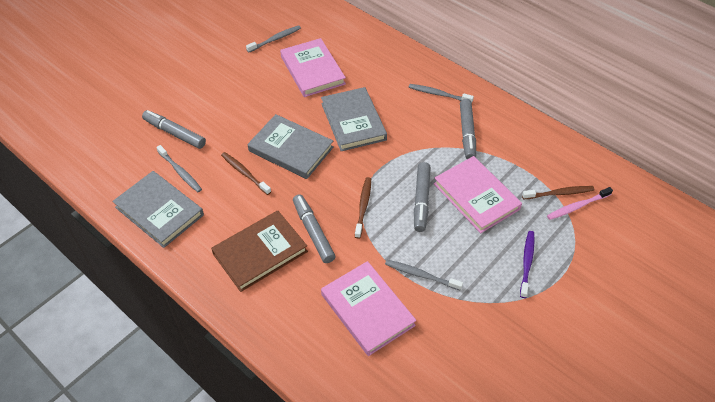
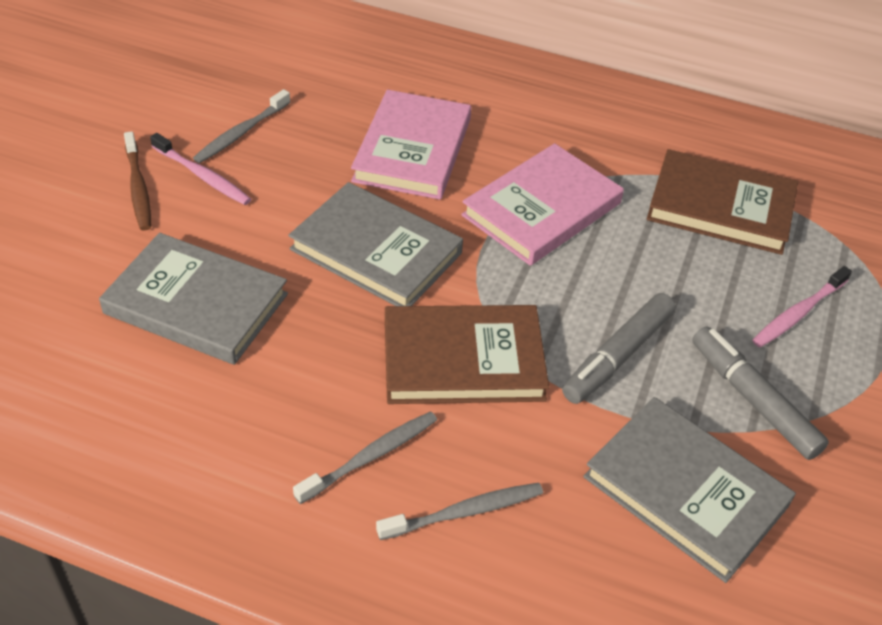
brown book: 1 -> 2
brown toothbrush: 3 -> 1
grey marker: 4 -> 2
grey toothbrush: 4 -> 3
pink book: 3 -> 2
pink toothbrush: 1 -> 2
purple toothbrush: 1 -> 0

